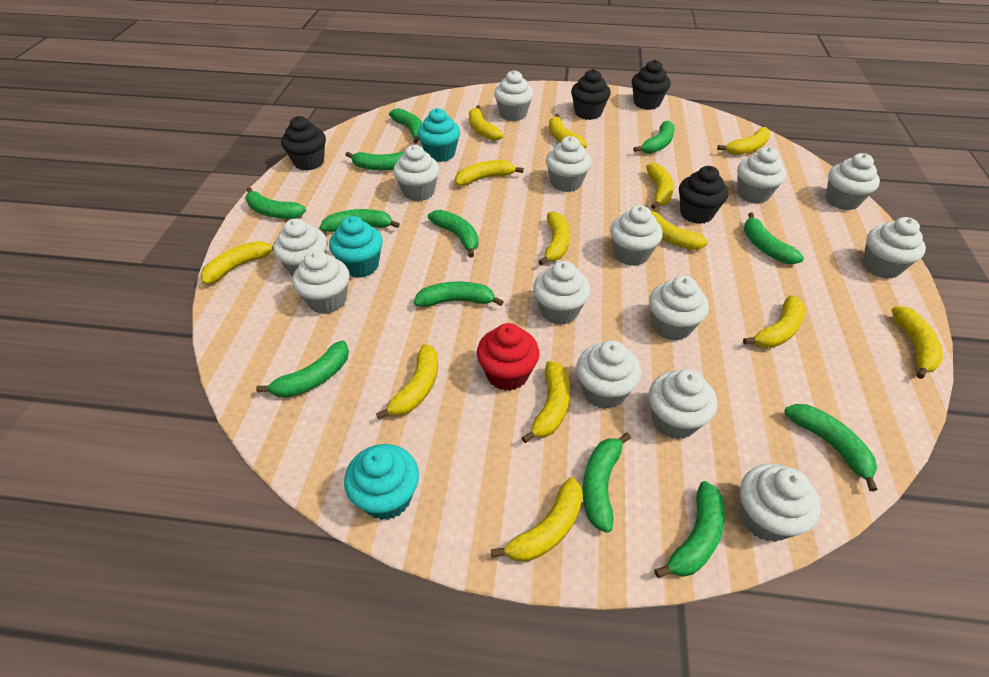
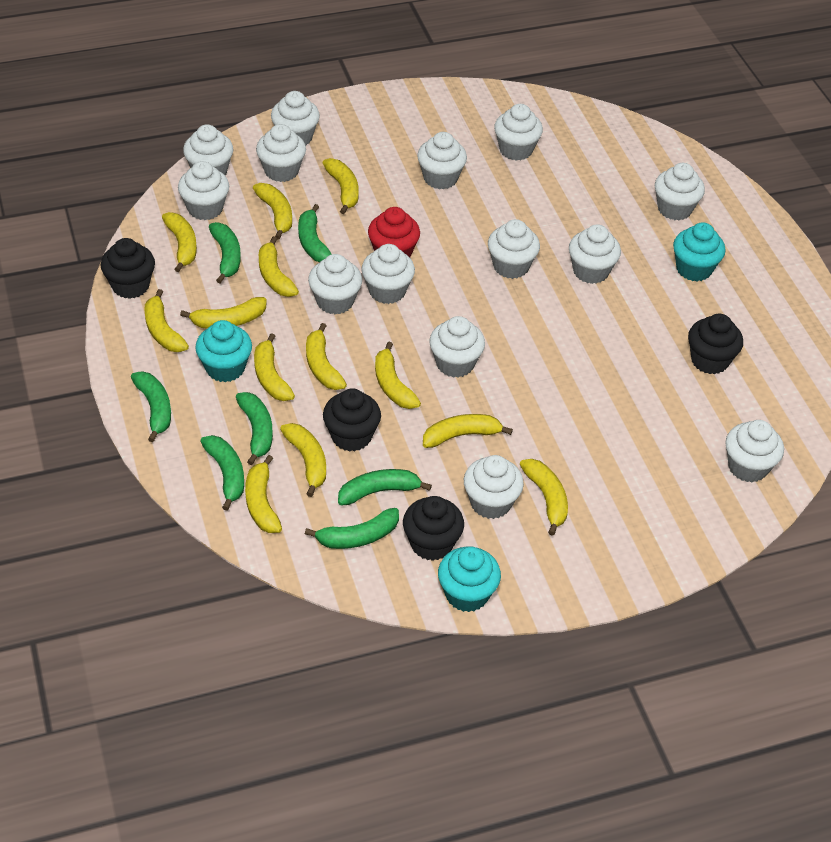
green banana: 12 -> 7

